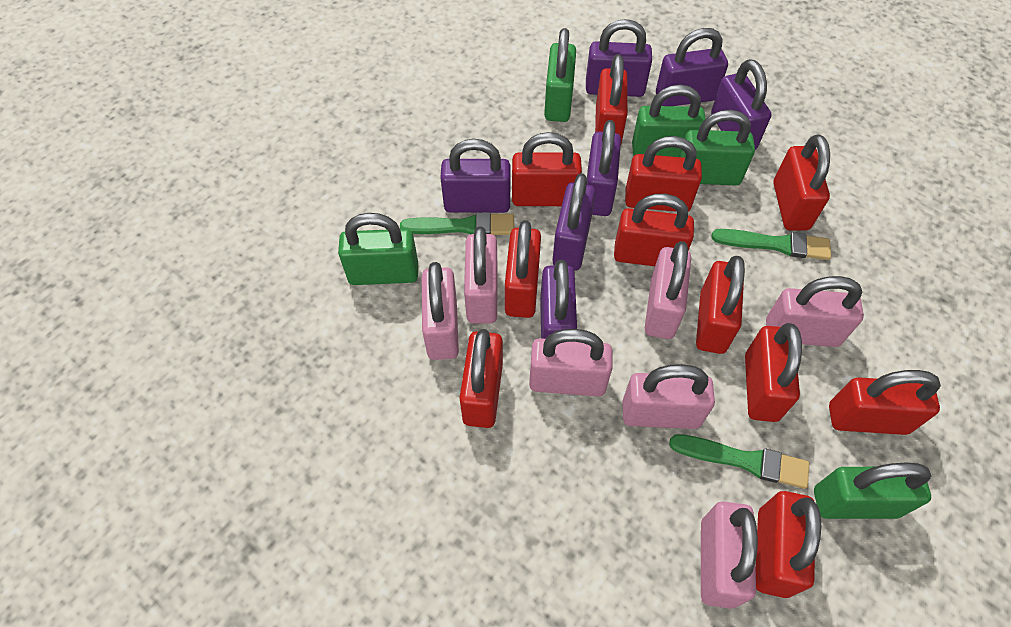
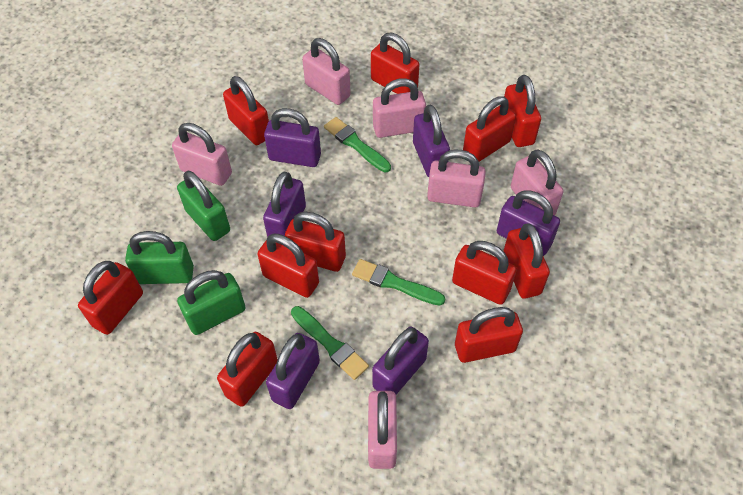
green padlock: 5 -> 3
pink padlock: 7 -> 6
purple padlock: 7 -> 6

